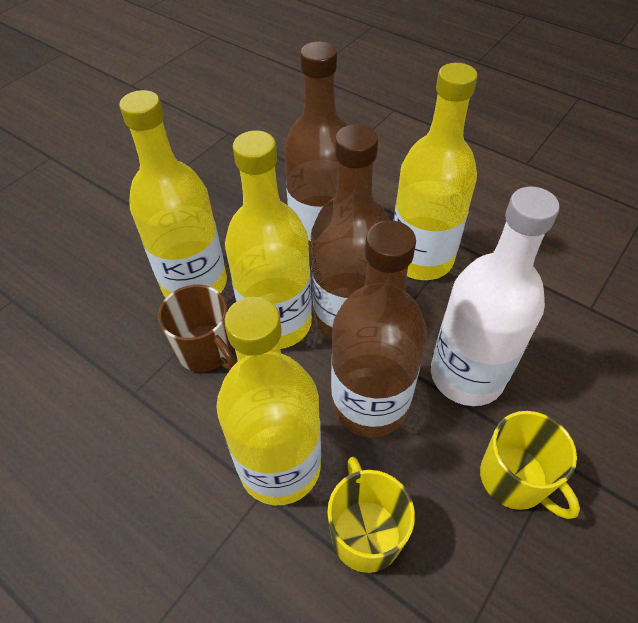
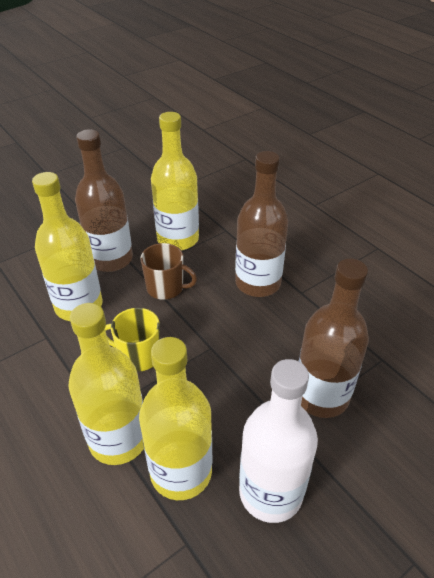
yellow mug: 2 -> 1

